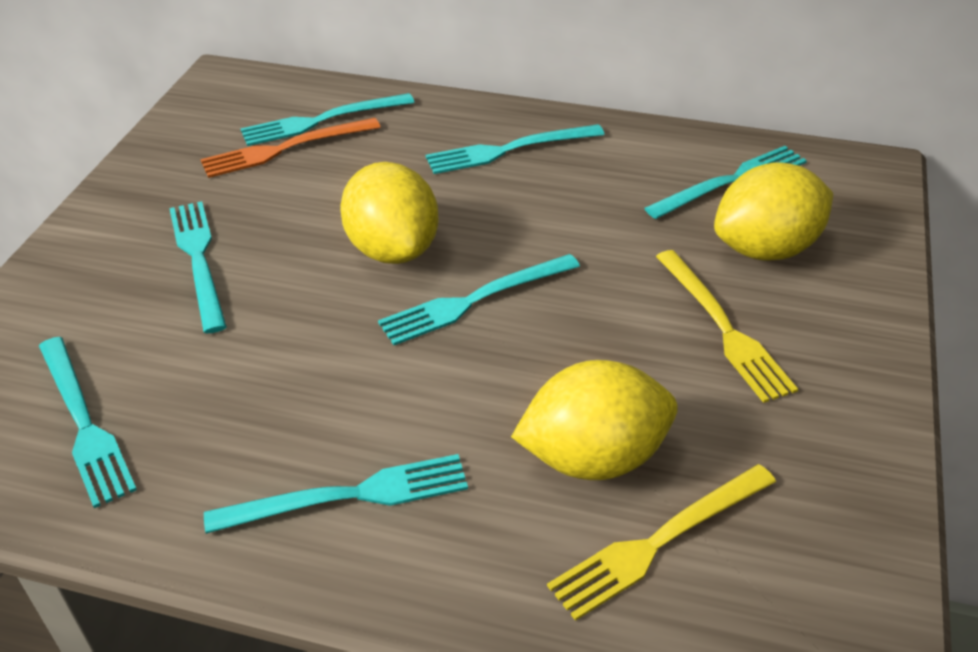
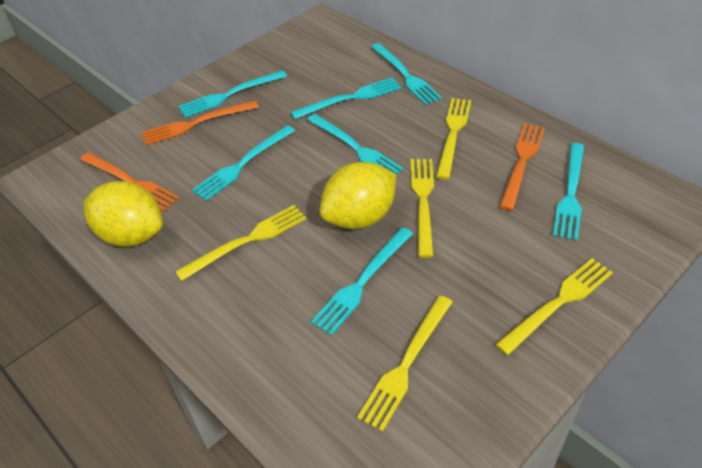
orange fork: 1 -> 3
yellow fork: 2 -> 5
yellow lemon: 3 -> 2

